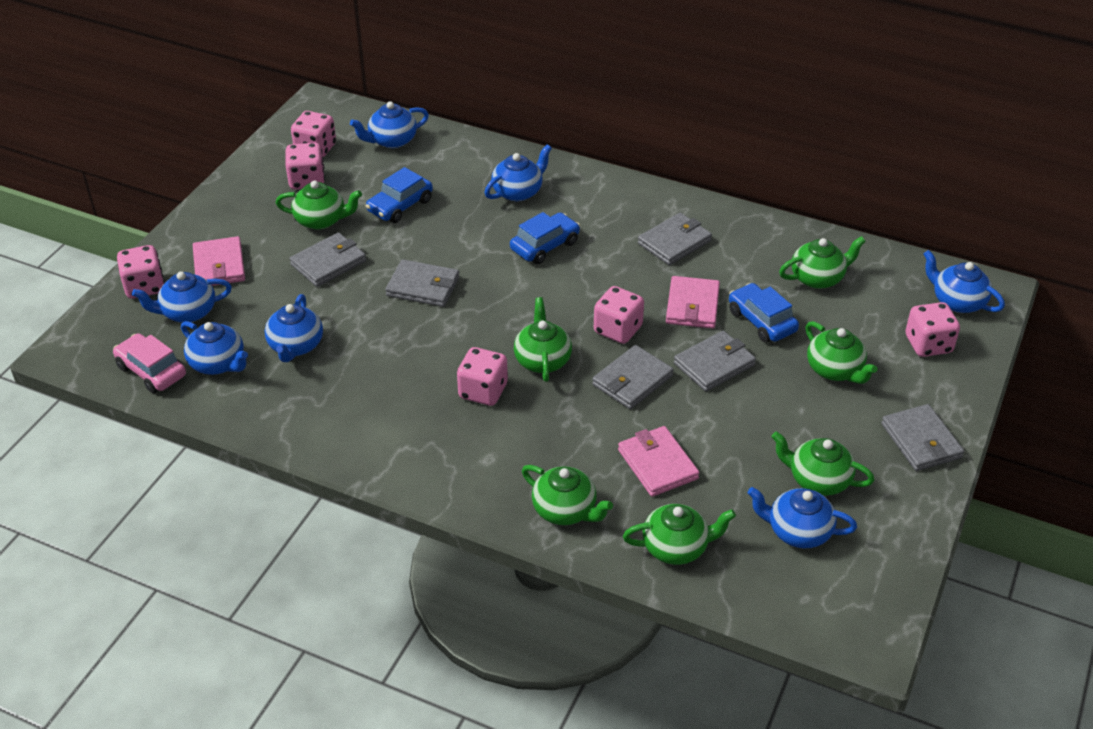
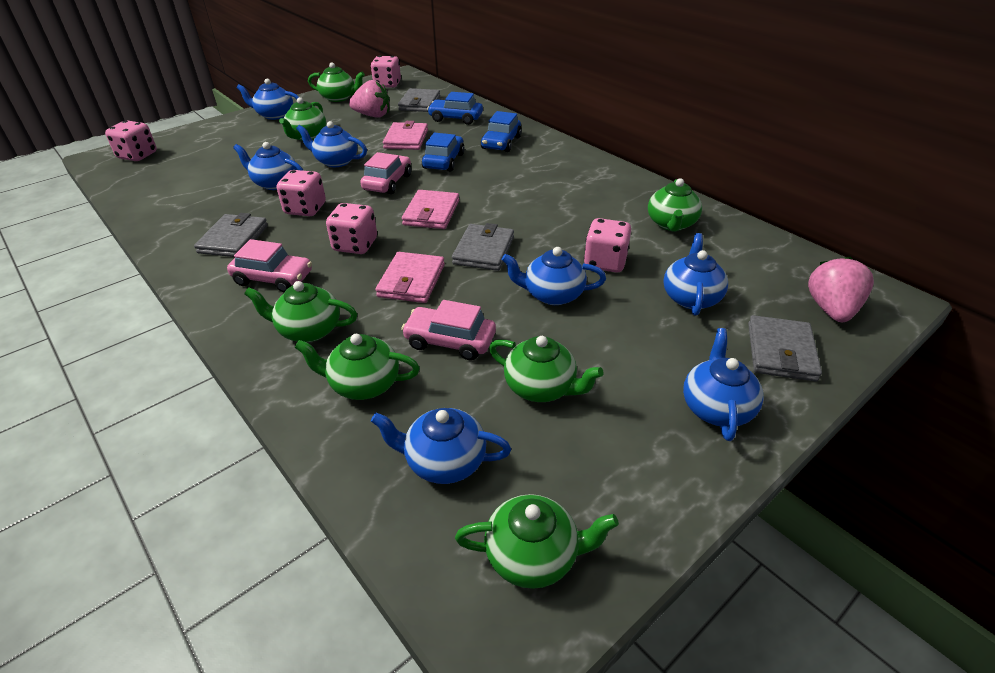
grey wallet: 6 -> 4
pink car: 1 -> 3
pink dice: 6 -> 5
pink strawberry: 0 -> 2

